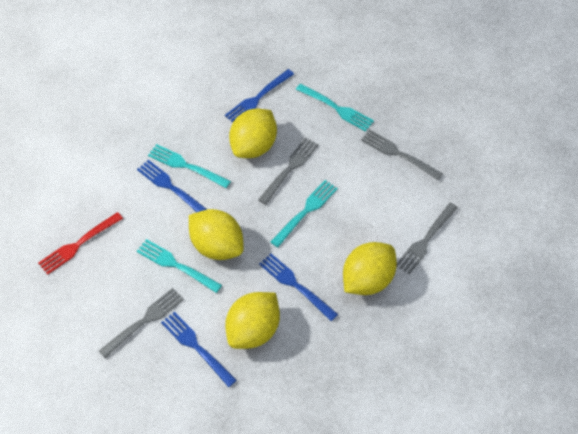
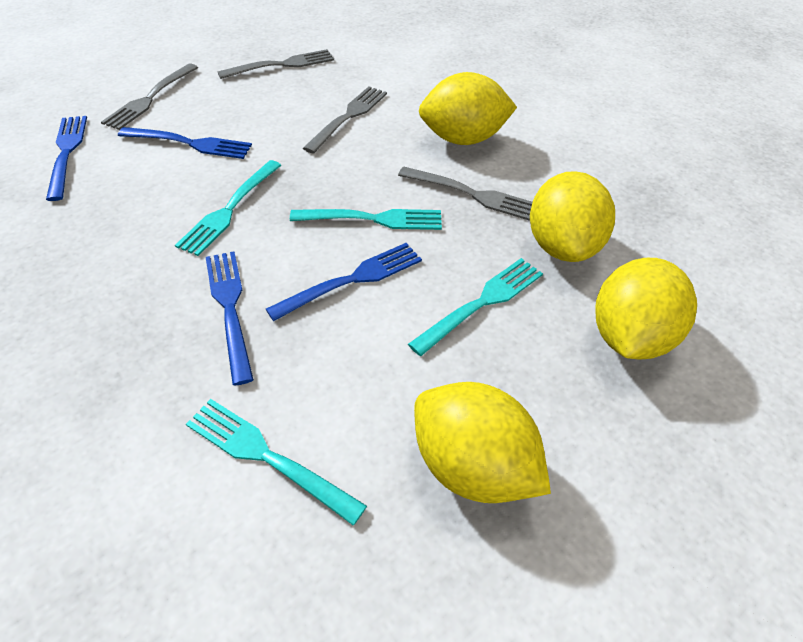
red fork: 1 -> 0

